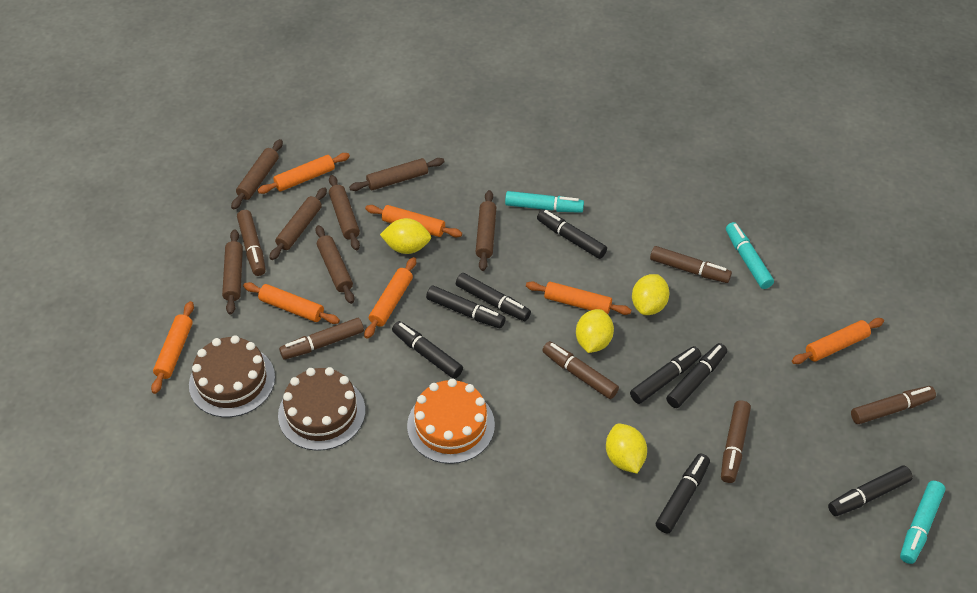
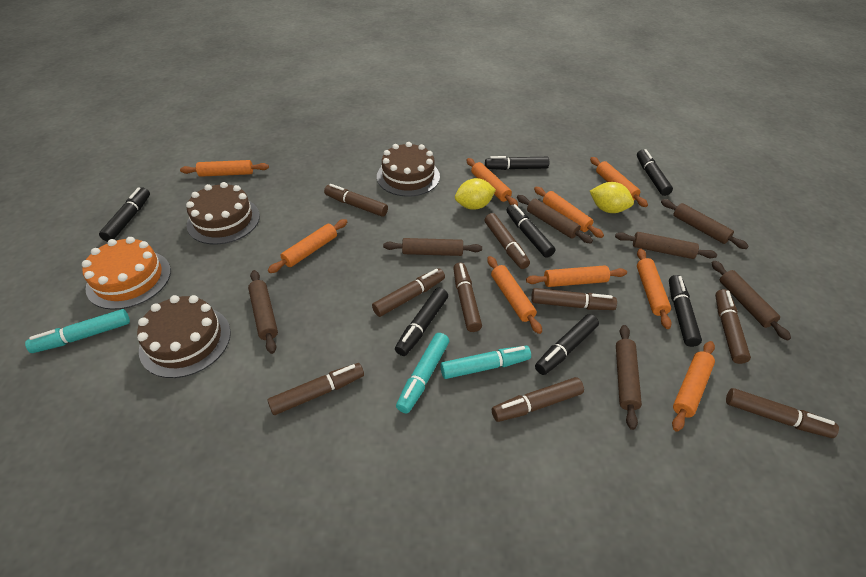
black marker: 8 -> 7
brown cake: 2 -> 3
brown marker: 6 -> 9
orange rolling pin: 7 -> 9
yellow lemon: 4 -> 2

